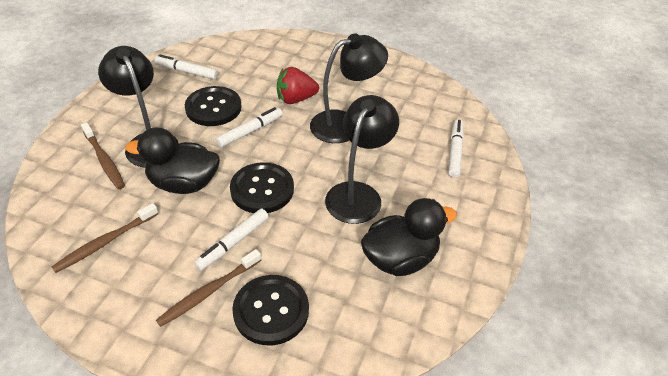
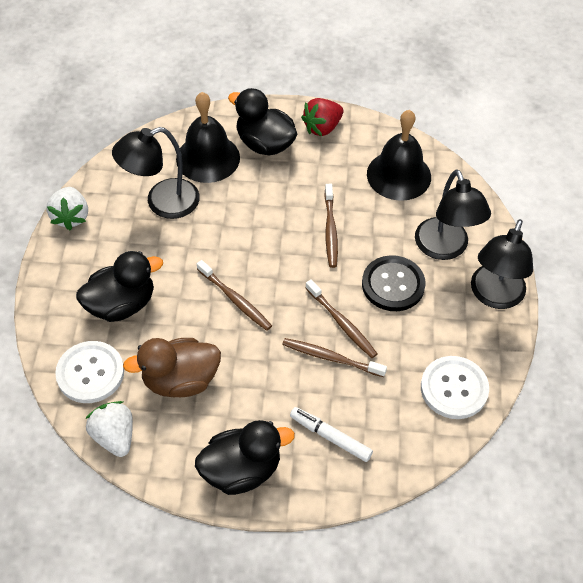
black bell: 0 -> 2
black button: 3 -> 1
black duck: 2 -> 3
brown duck: 0 -> 1
brown toothbrush: 3 -> 4
white button: 0 -> 2
white marker: 4 -> 1
white strawberry: 0 -> 2

